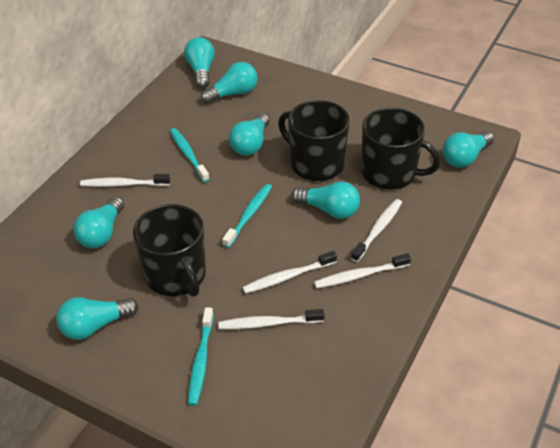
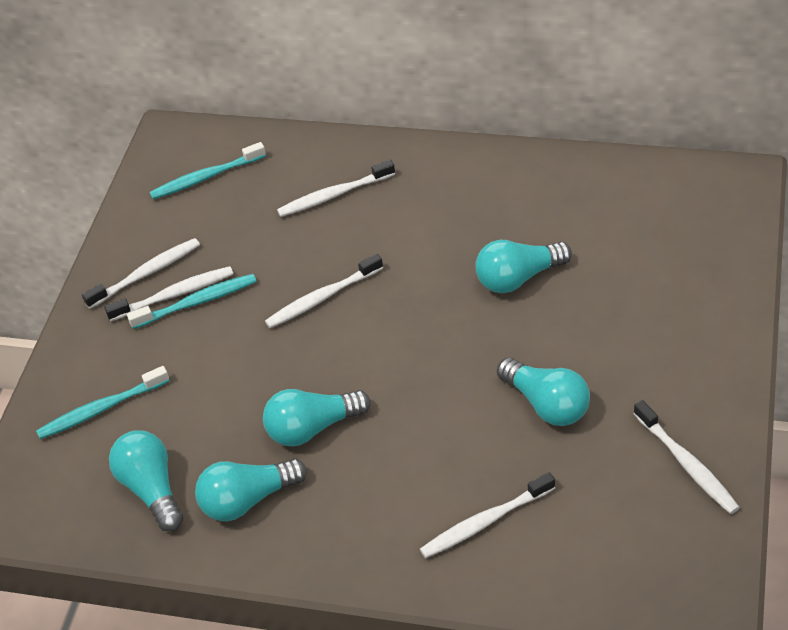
black mug: 3 -> 0
turquoise light bulb: 7 -> 5
white toothbrush: 5 -> 6

